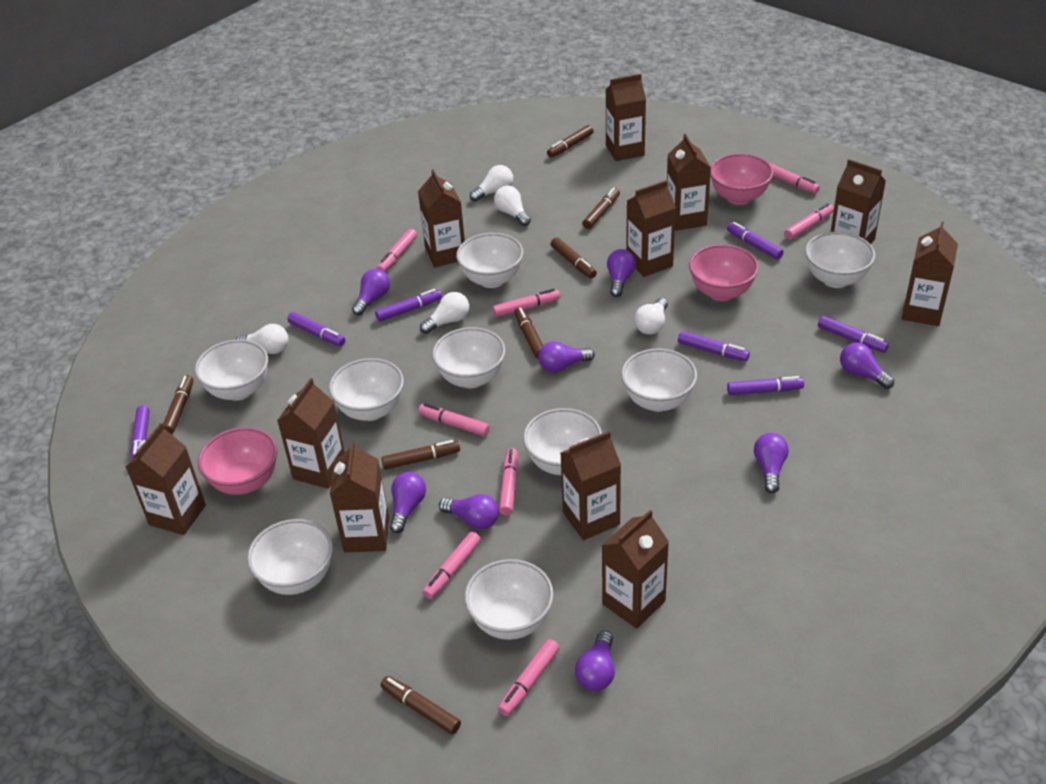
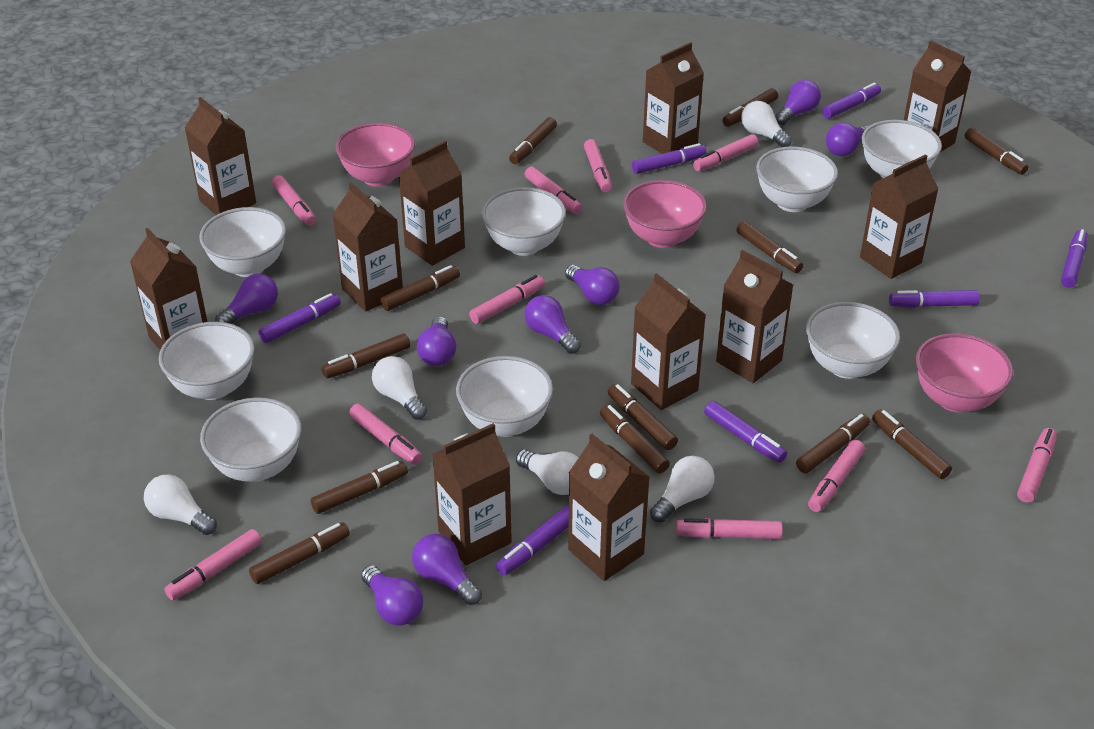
brown marker: 7 -> 12
pink marker: 8 -> 10
white bowl: 9 -> 8

